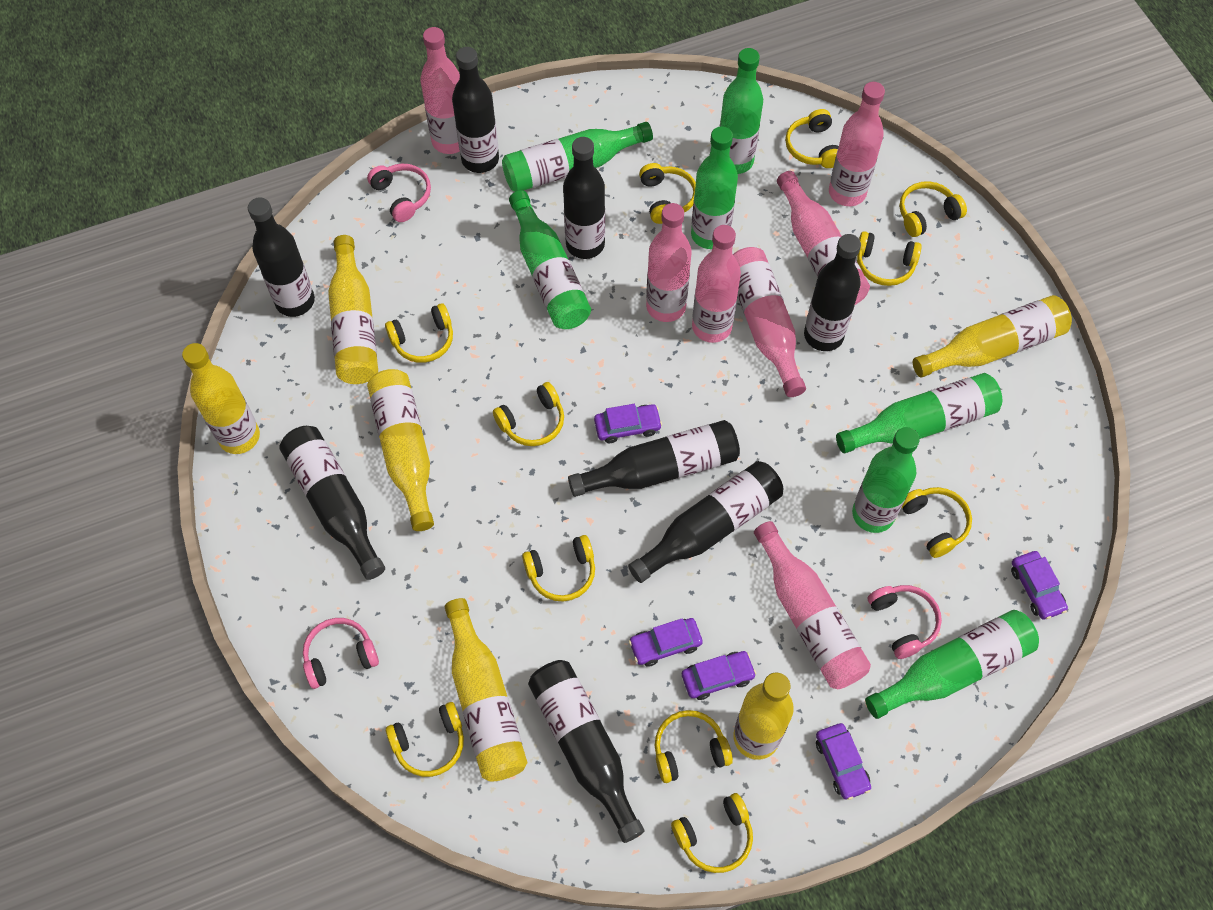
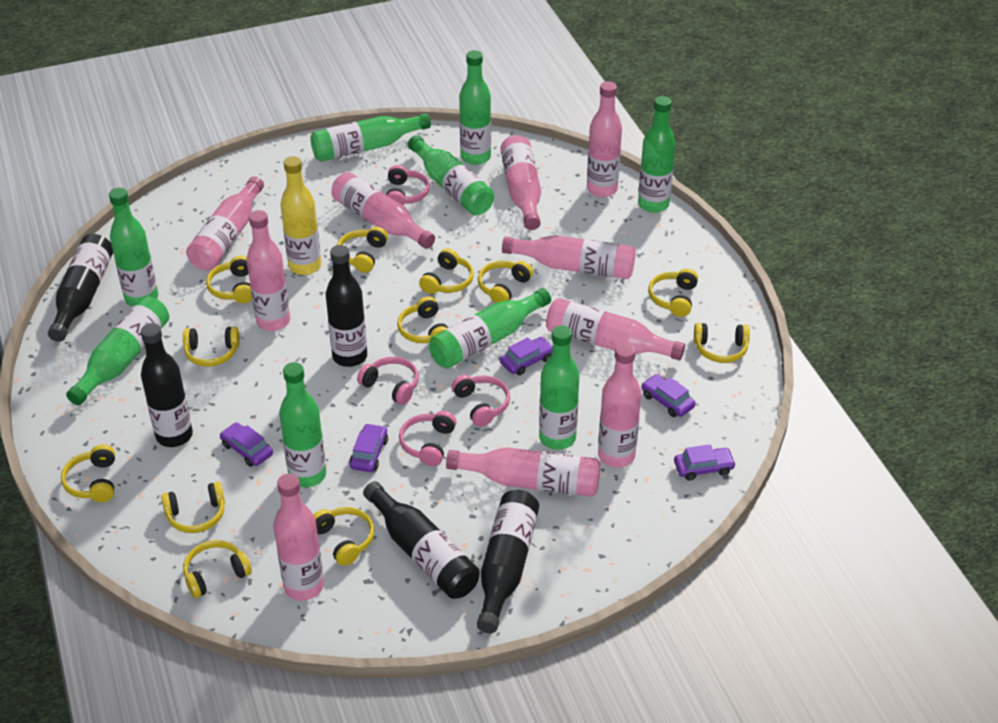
black bottle: 8 -> 5
green bottle: 7 -> 9
pink bottle: 7 -> 10
pink headphones: 3 -> 4
yellow bottle: 6 -> 1
yellow headphones: 11 -> 12

